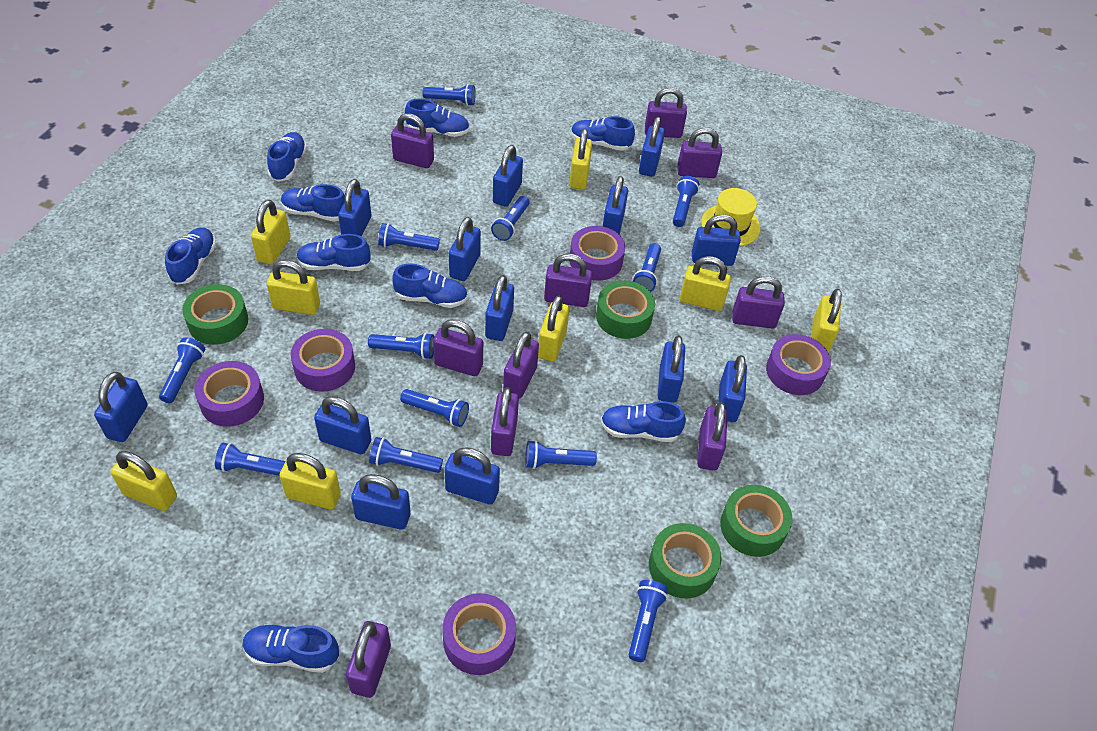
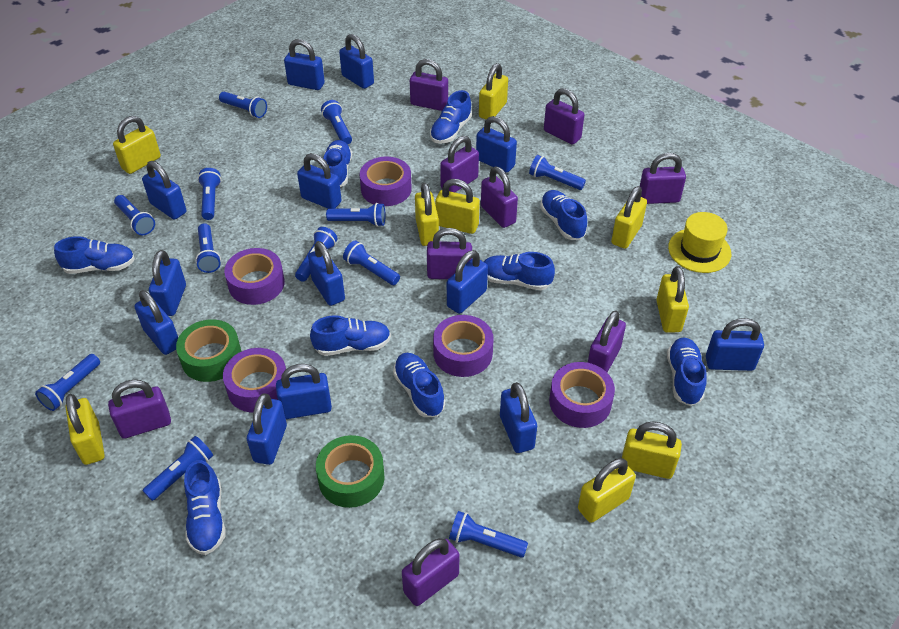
green tape: 4 -> 2
purple padlock: 10 -> 9
yellow padlock: 8 -> 9

